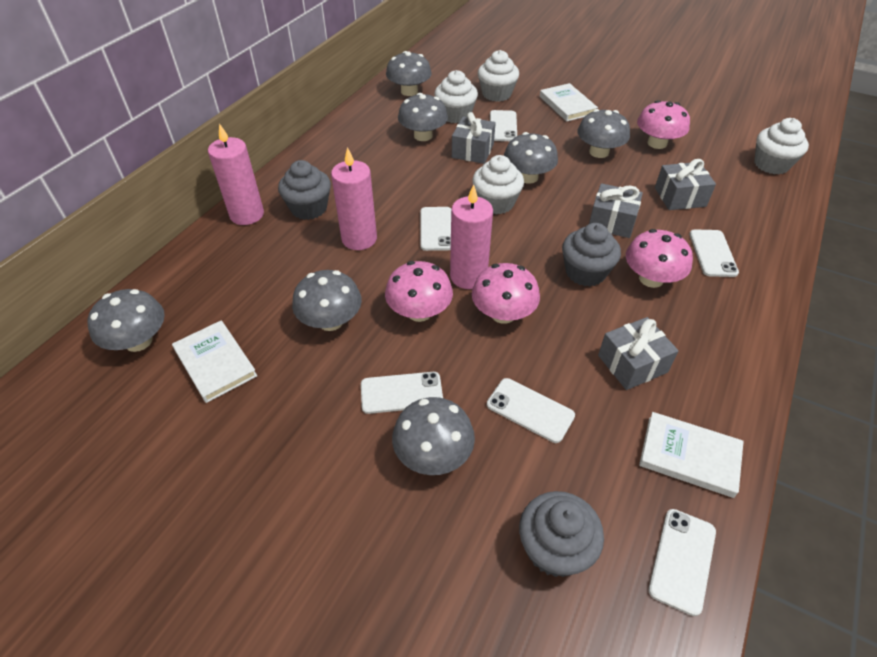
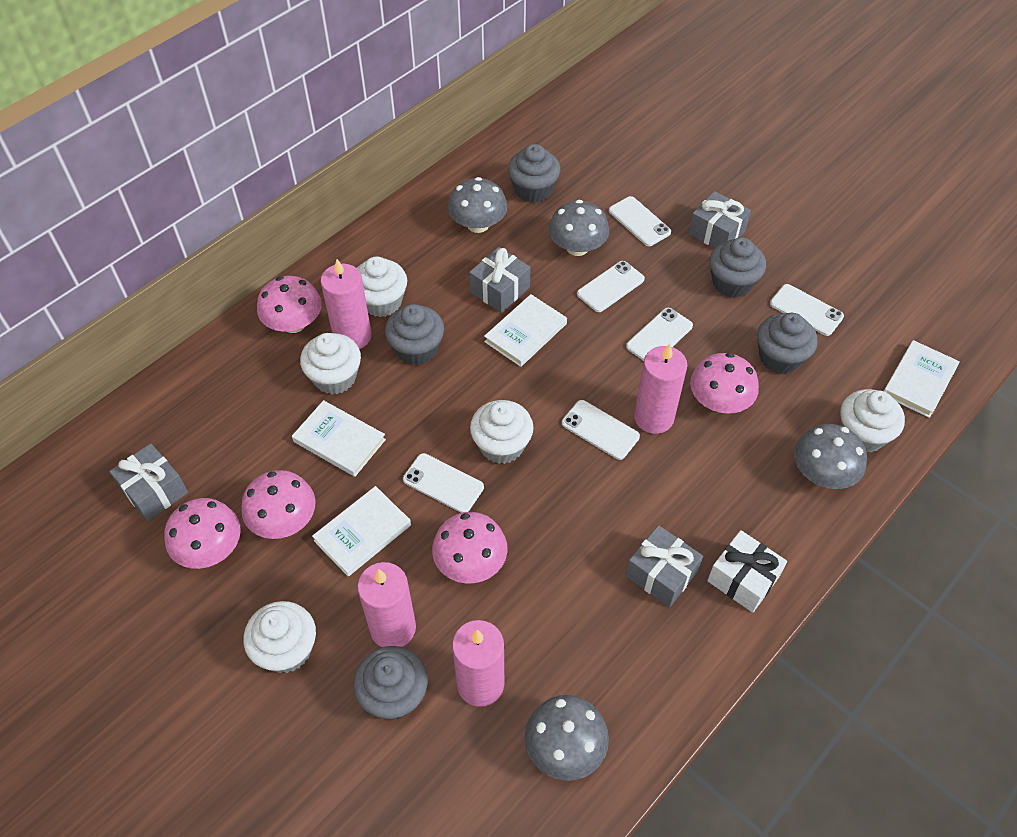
grey cupcake: 3 -> 5
grey mushroom: 7 -> 4
pink candle: 3 -> 4
pink mushroom: 4 -> 5
white book: 3 -> 4
white cupcake: 4 -> 5
white gift: 0 -> 1

